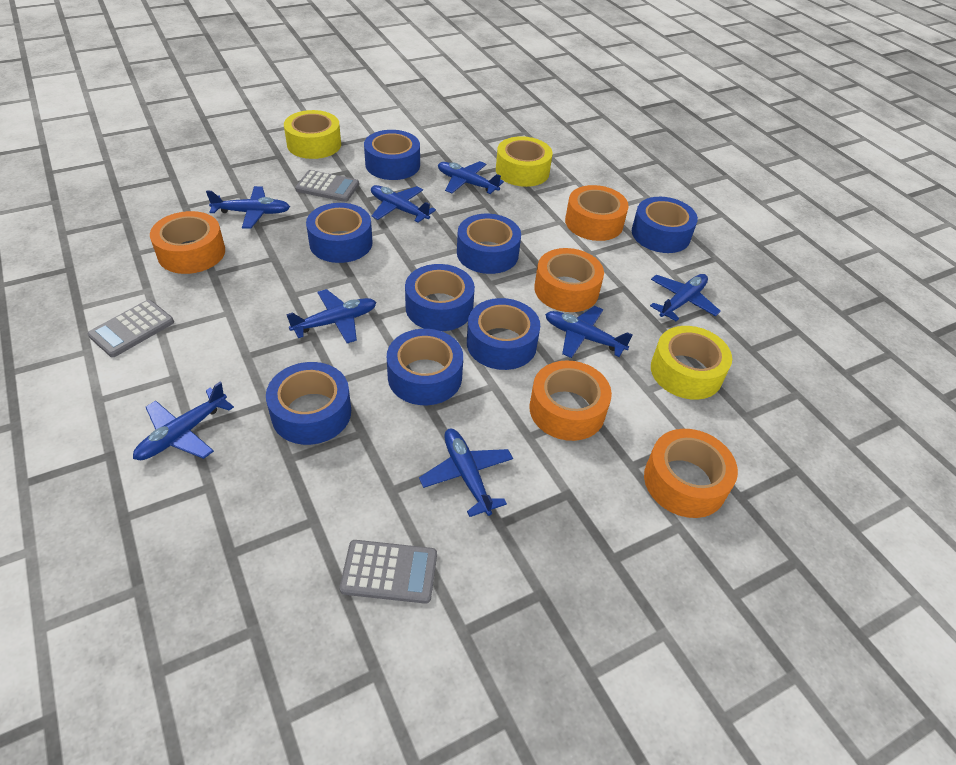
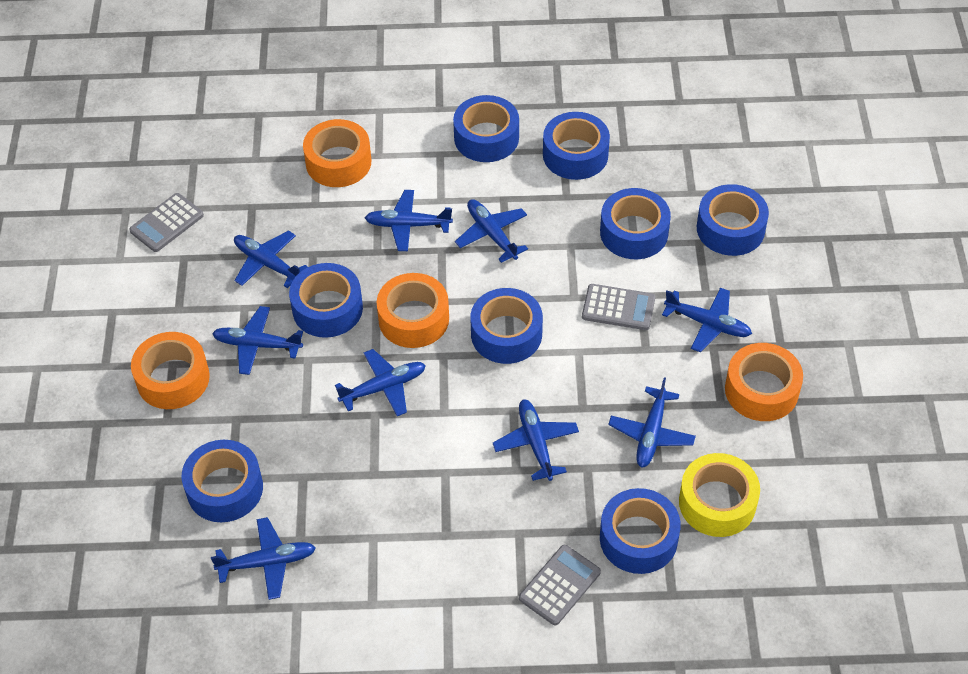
blue plane: 8 -> 9
orange tape: 5 -> 4
yellow tape: 3 -> 1

